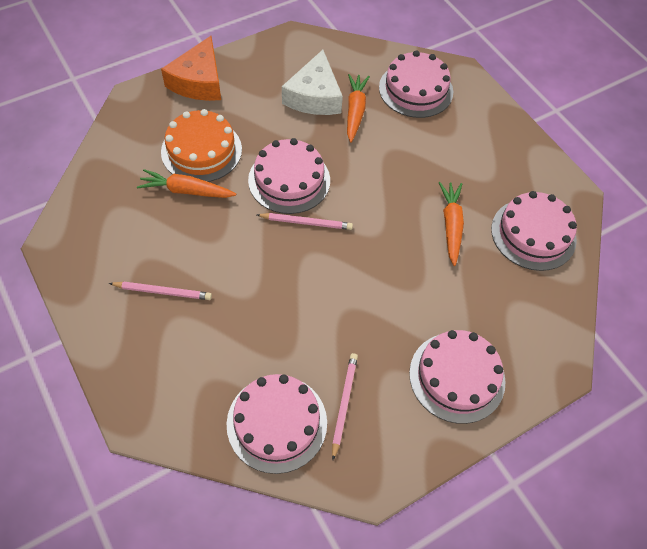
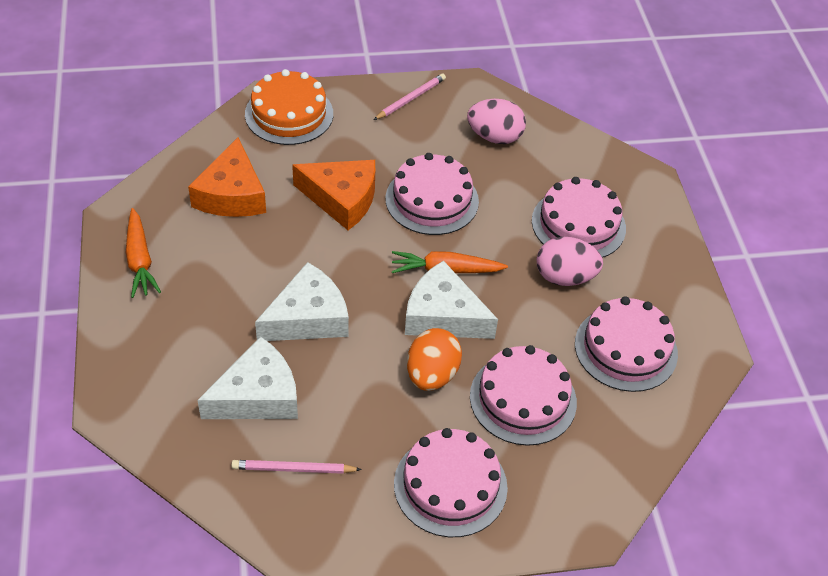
orange carrot: 3 -> 2
orange cheese: 1 -> 2
orange egg: 0 -> 1
pink egg: 0 -> 2
pink pencil: 3 -> 2
white cheese: 1 -> 3

